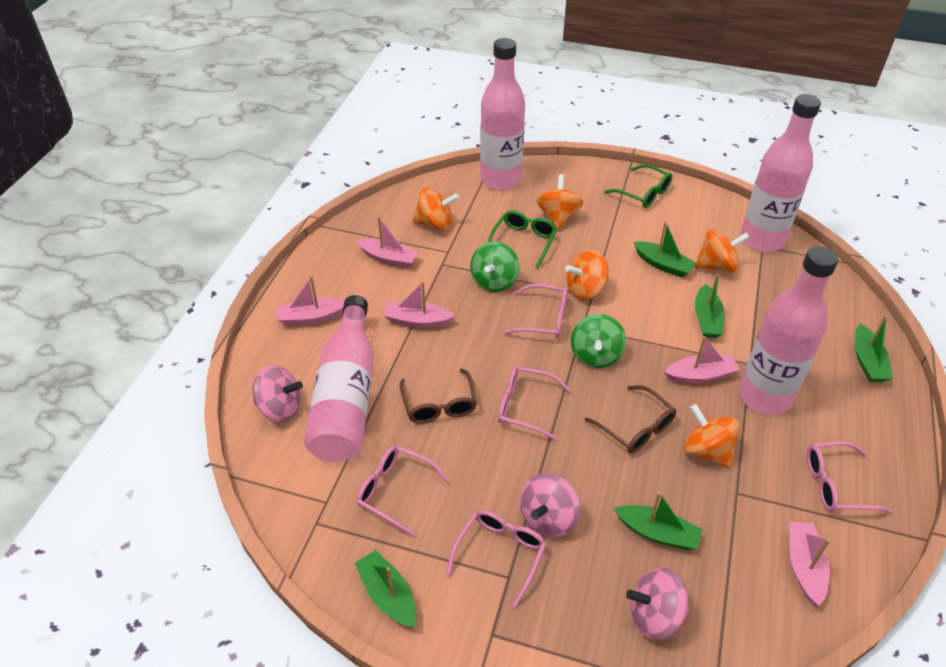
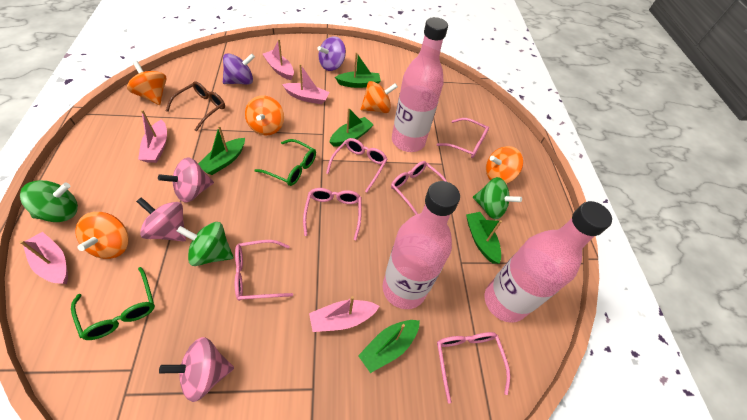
brown glasses: 2 -> 1
green spinning top: 2 -> 3
pink bottle: 4 -> 3
pink glasses: 5 -> 6
purple spinning top: 0 -> 2

